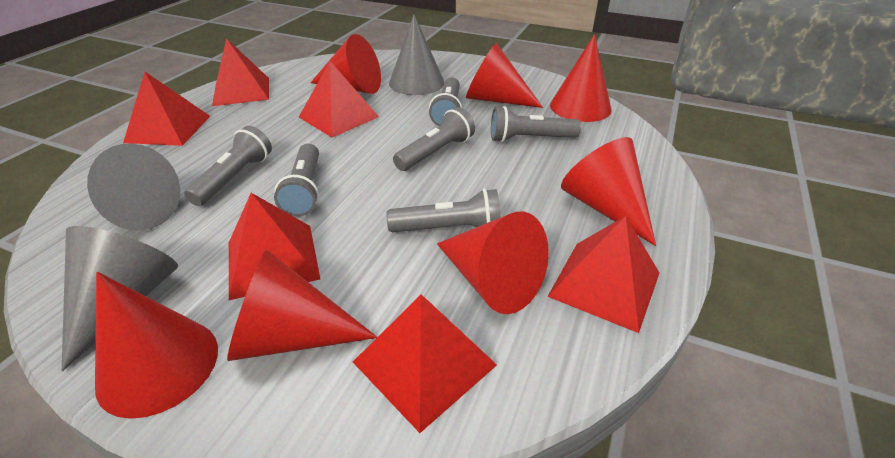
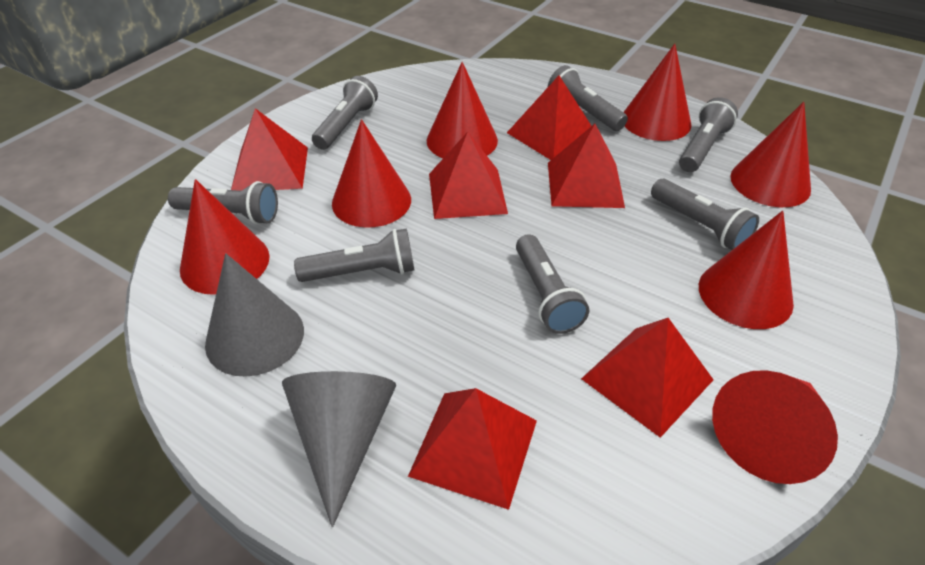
grey cone: 3 -> 2
grey flashlight: 6 -> 7

